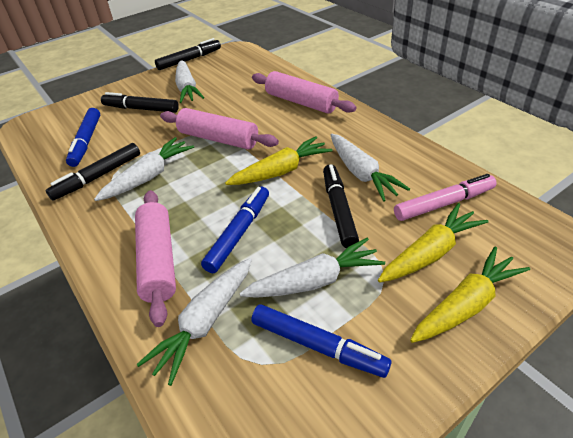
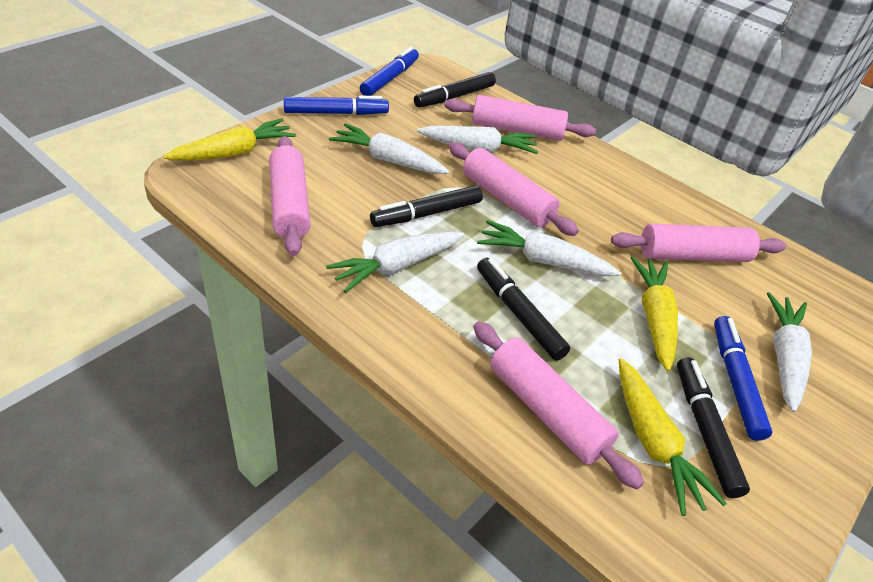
pink marker: 1 -> 0
pink rolling pin: 3 -> 5

